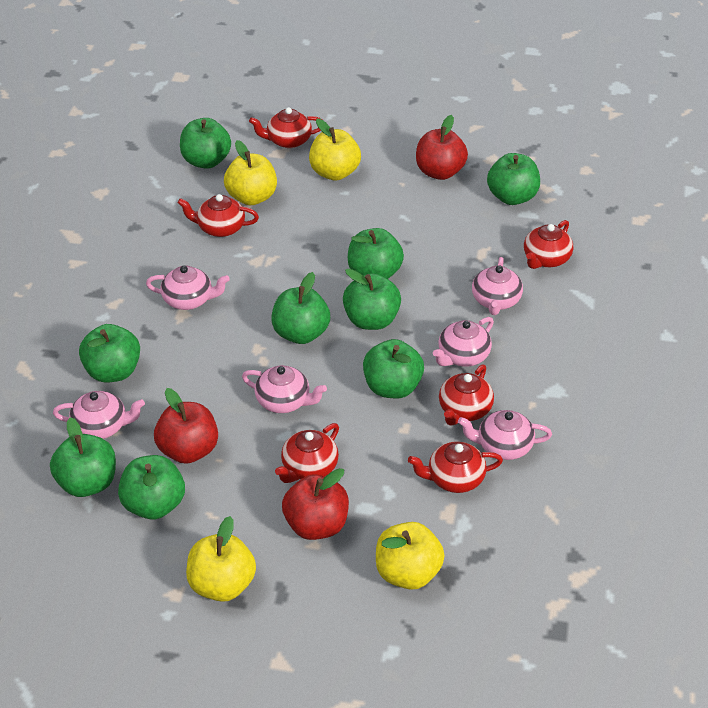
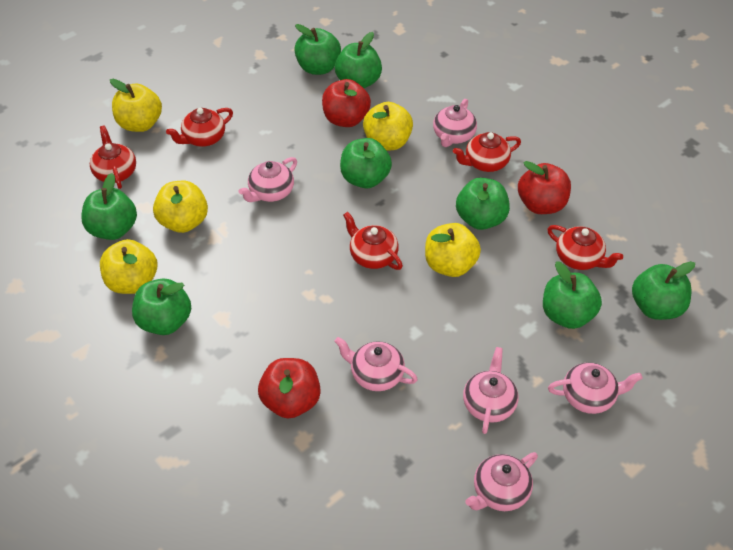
green apple: 9 -> 8
red teapot: 6 -> 5
yellow apple: 4 -> 5

